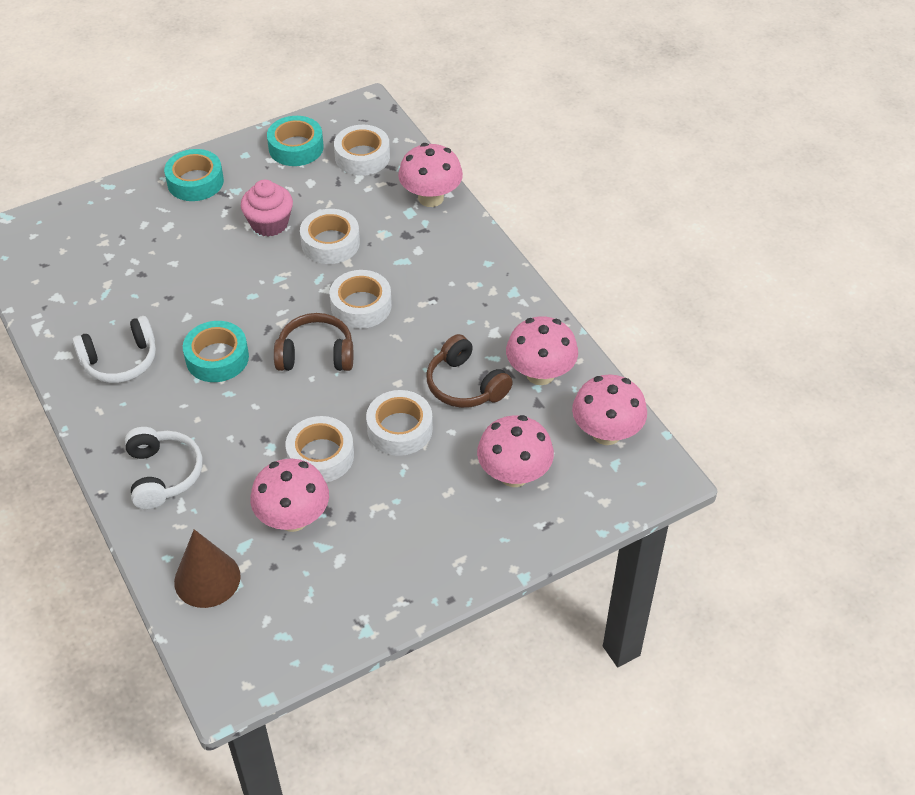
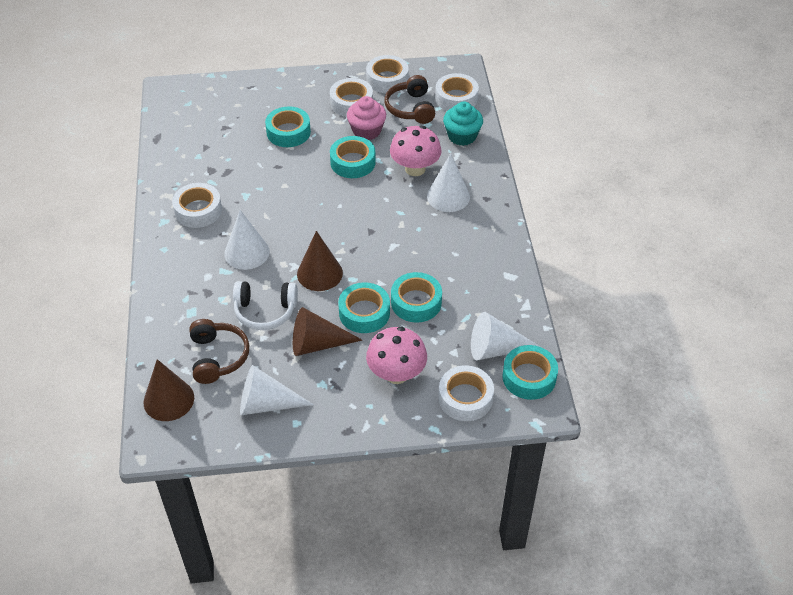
brown cone: 1 -> 3
pink mushroom: 5 -> 2
turquoise cupcake: 0 -> 1
turquoise tape: 3 -> 5
white cone: 0 -> 4
white headphones: 2 -> 1

